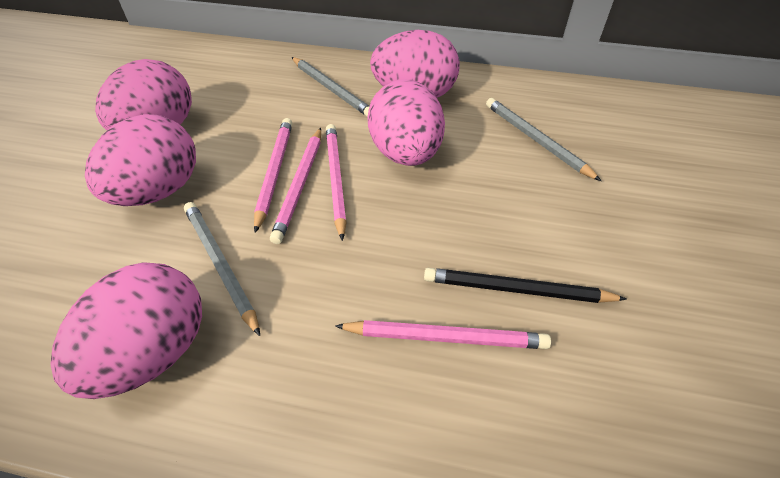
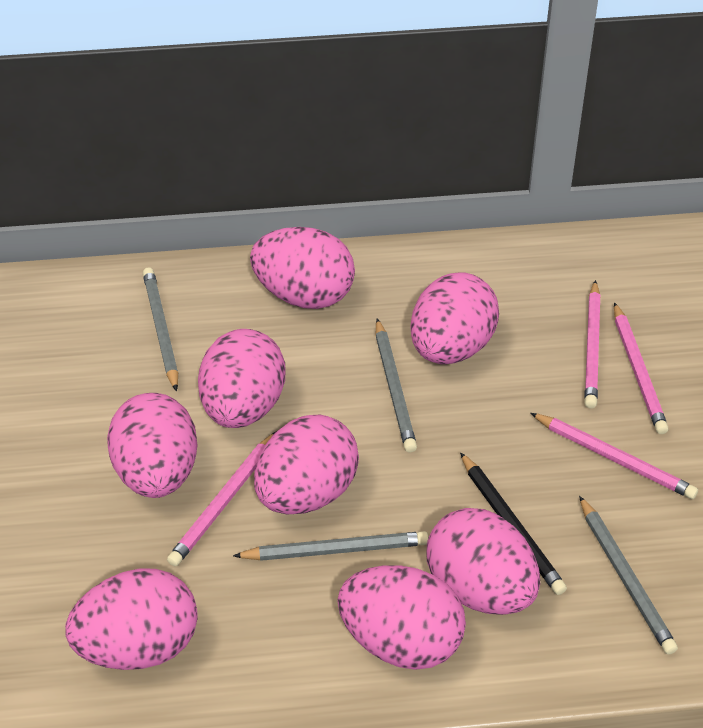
grey pencil: 3 -> 4
pink egg: 5 -> 8

